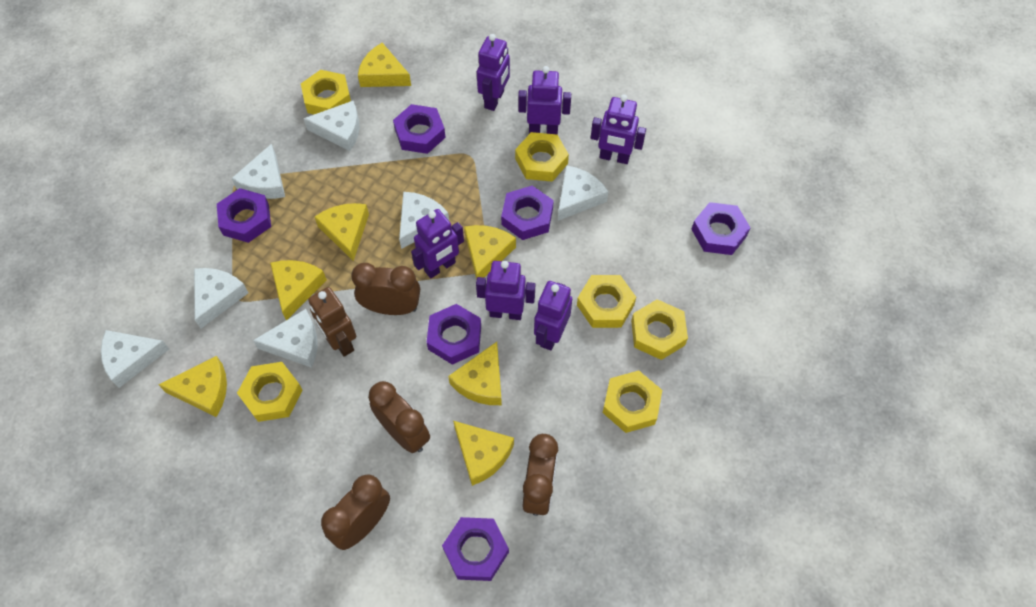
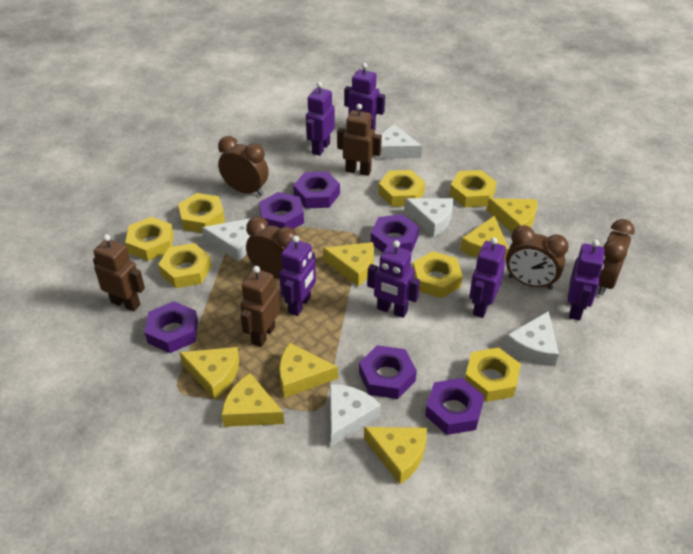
brown robot: 1 -> 3
white cheese: 7 -> 5
yellow nut: 6 -> 7

